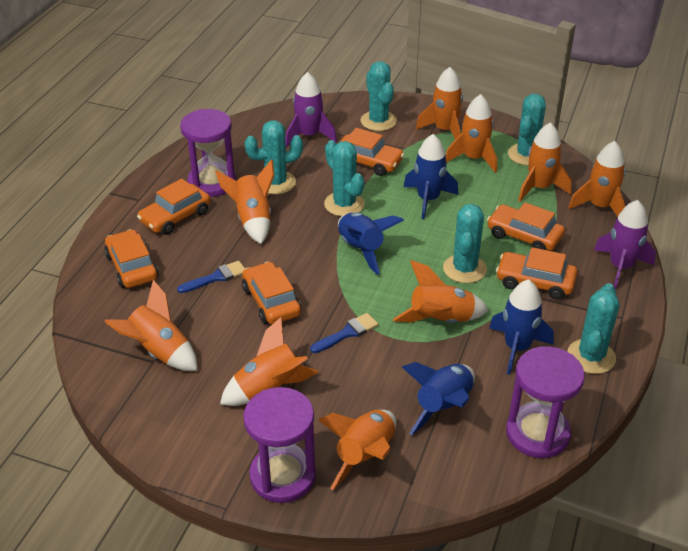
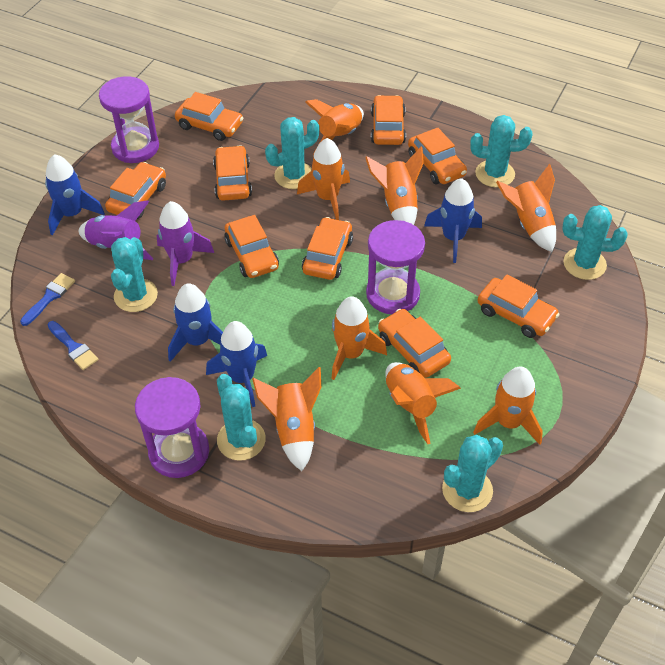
orange car: 6 -> 9
orange rocket: 9 -> 8

